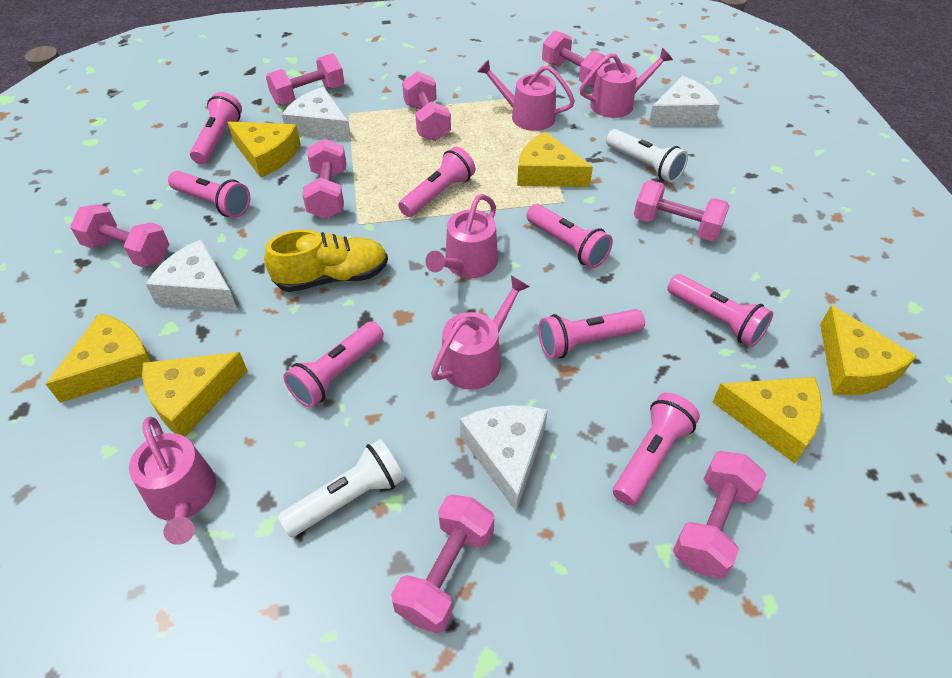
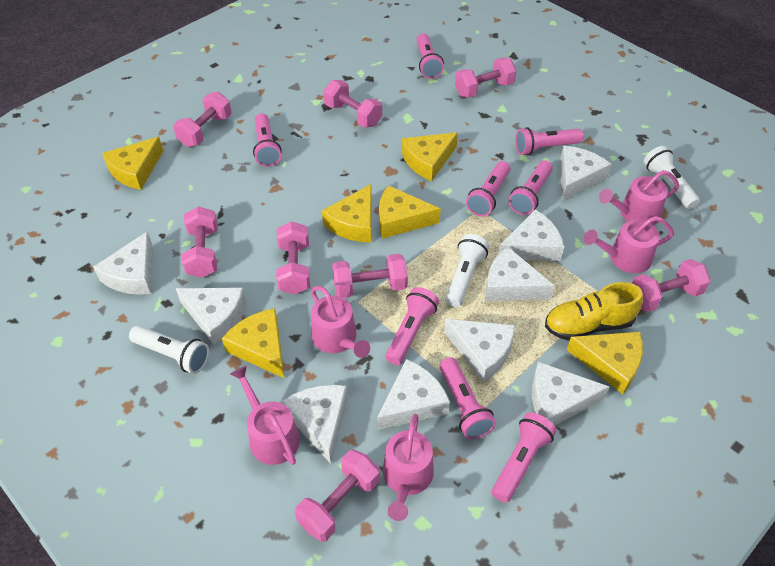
white cheese: 4 -> 9
white flashlight: 2 -> 3

